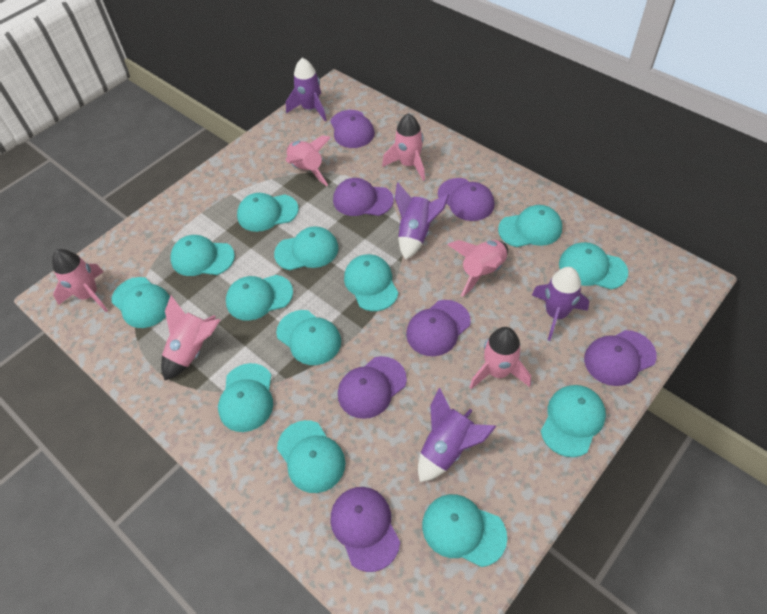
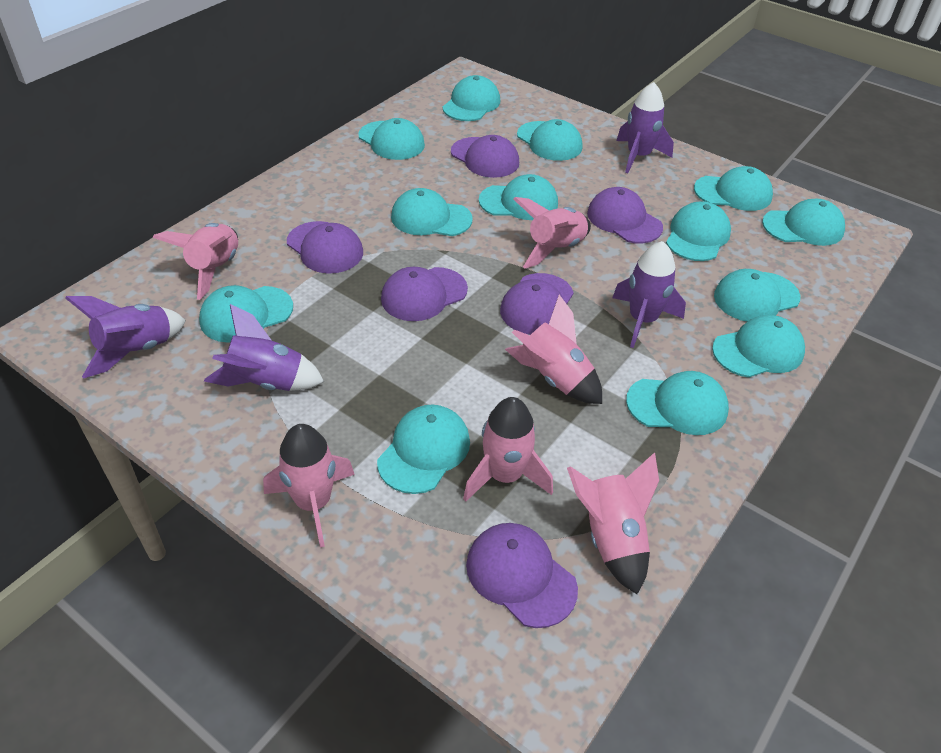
purple cap: 7 -> 6

